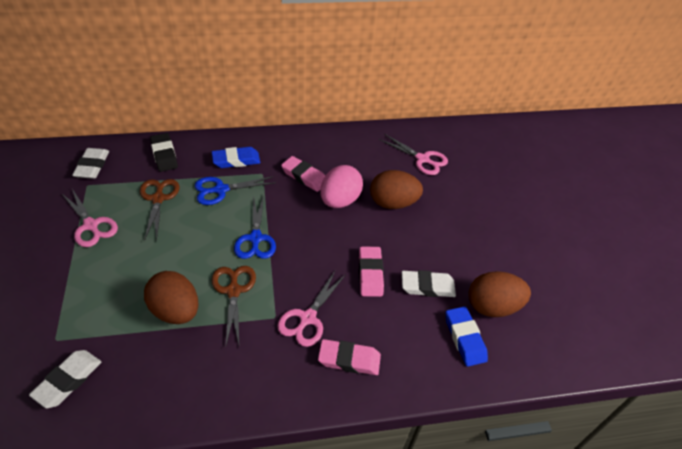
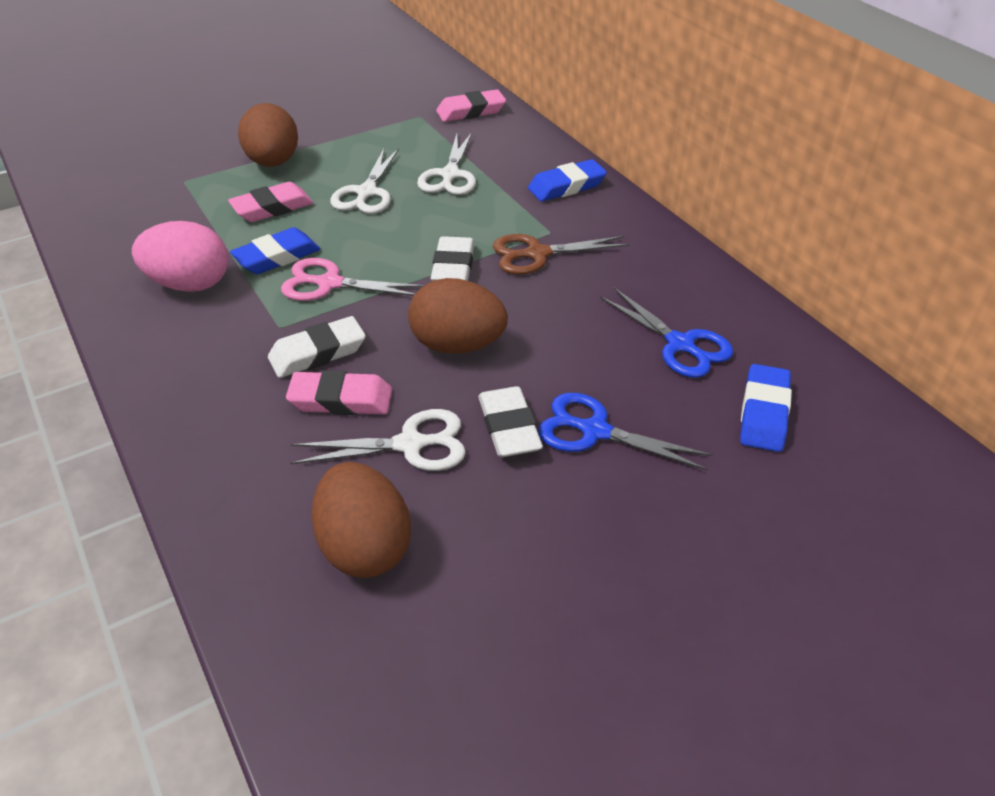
black eraser: 1 -> 0
blue eraser: 2 -> 3
brown scissors: 2 -> 1
pink scissors: 3 -> 1
white scissors: 0 -> 3

